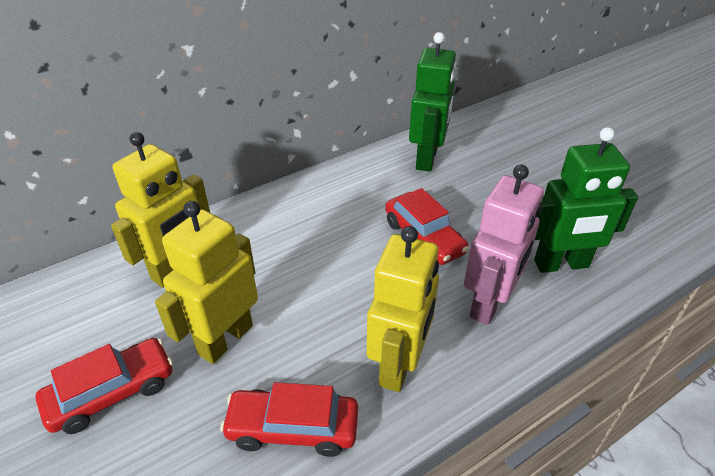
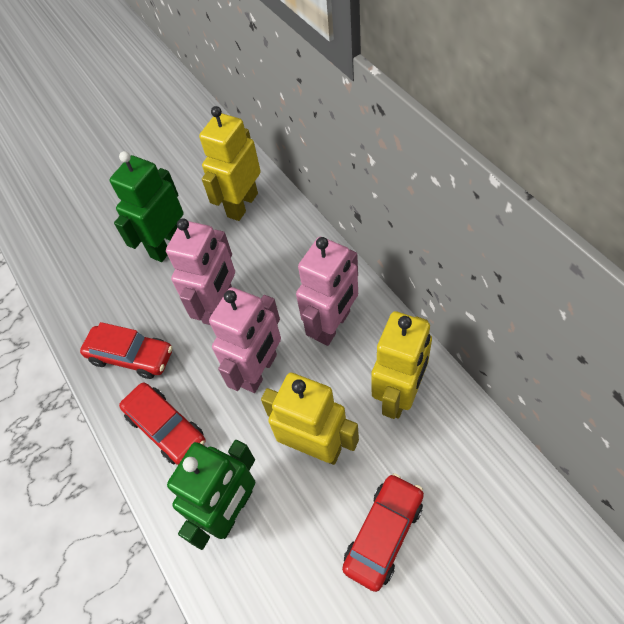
pink robot: 1 -> 3

